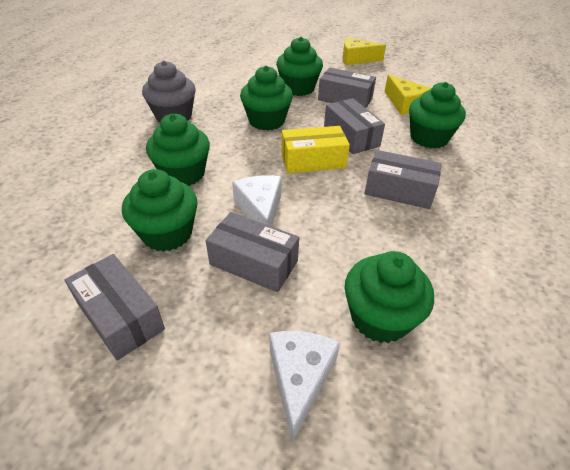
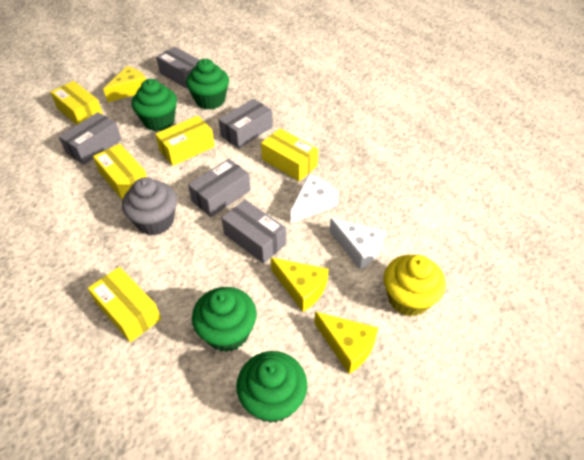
green cupcake: 6 -> 4
yellow box: 1 -> 5
yellow cheese: 2 -> 3
yellow cupcake: 0 -> 1

